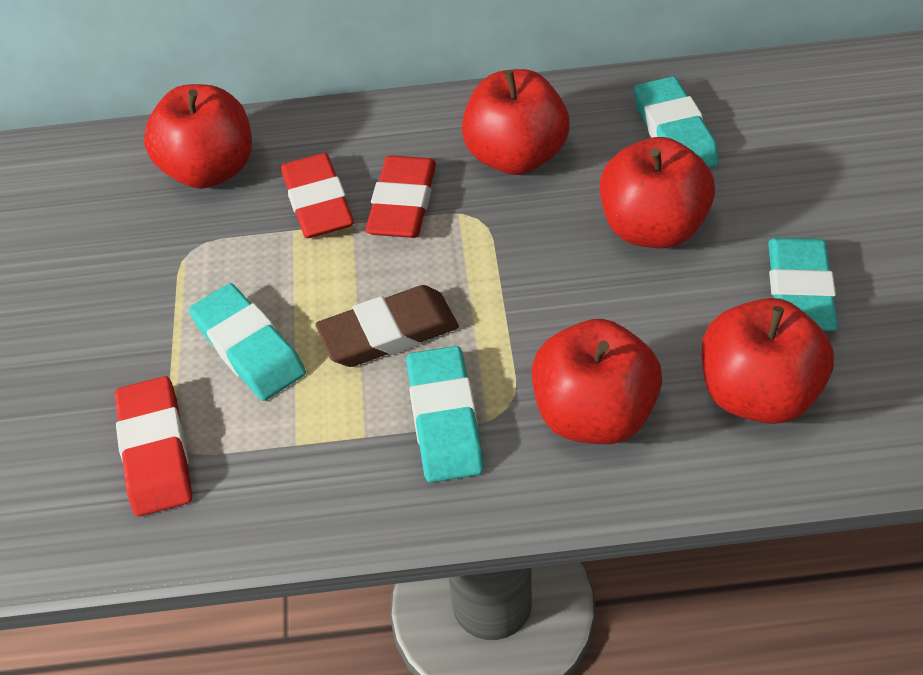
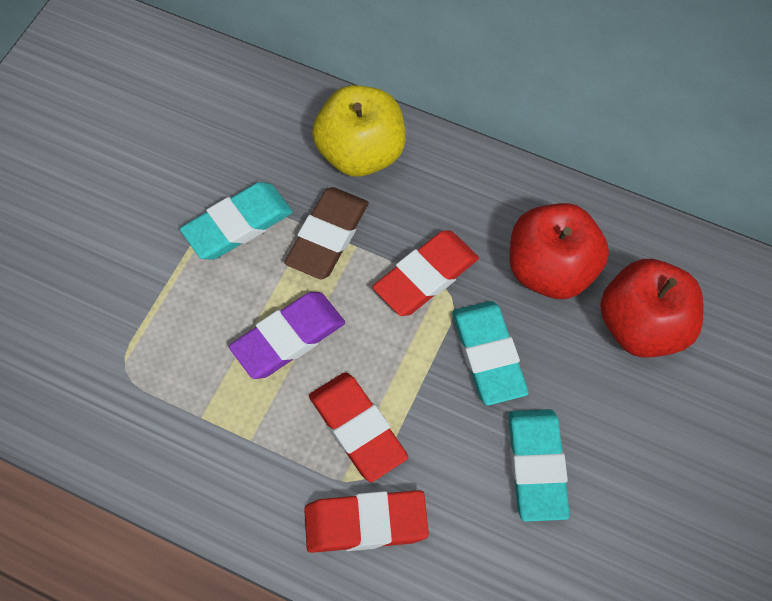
purple eraser: 0 -> 1
red apple: 5 -> 2
turquoise eraser: 4 -> 3
yellow apple: 0 -> 1

